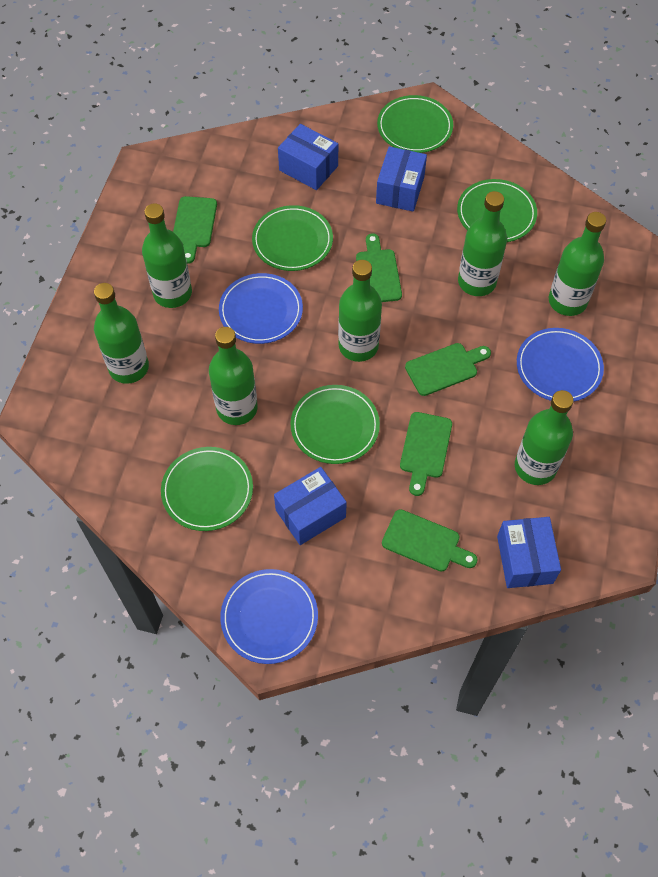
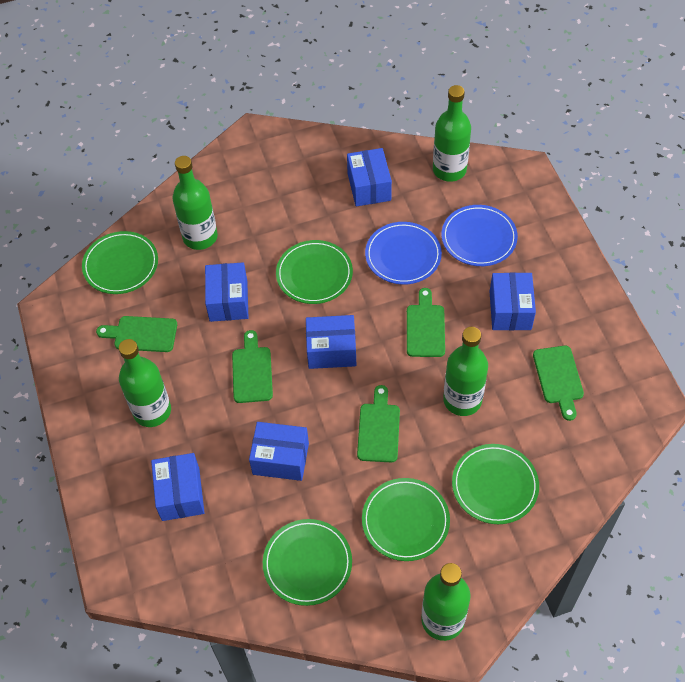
blue box: 4 -> 6
blue plate: 3 -> 2
green bottle: 7 -> 5

